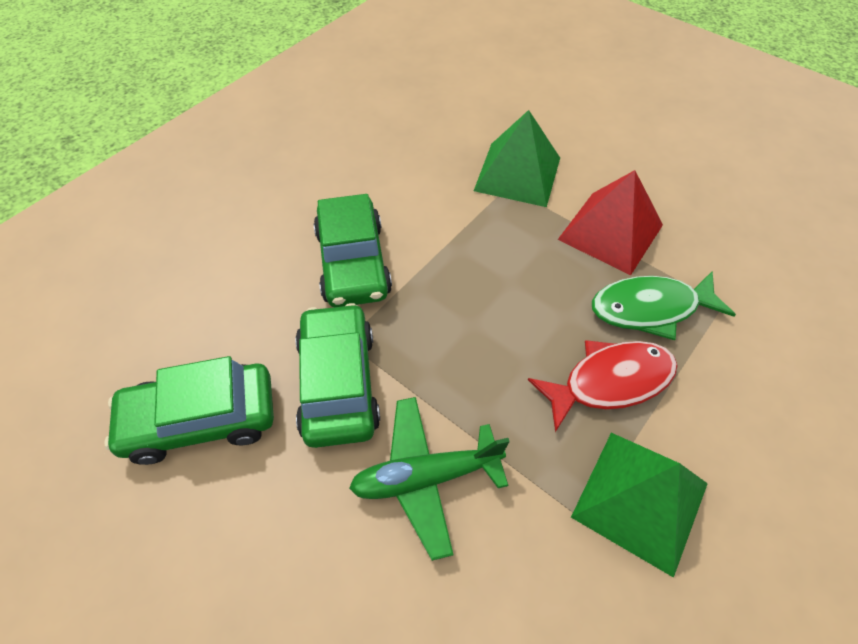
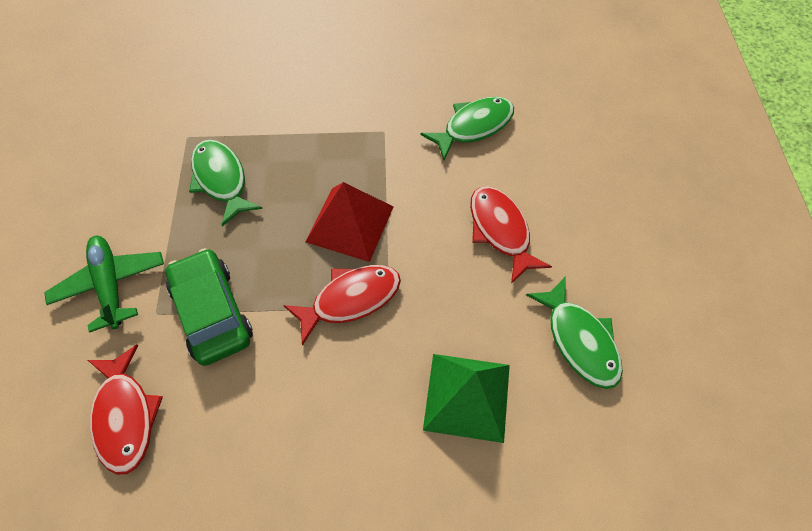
green car: 3 -> 1
green fish: 1 -> 3
green pyramid: 2 -> 1
red fish: 1 -> 3

